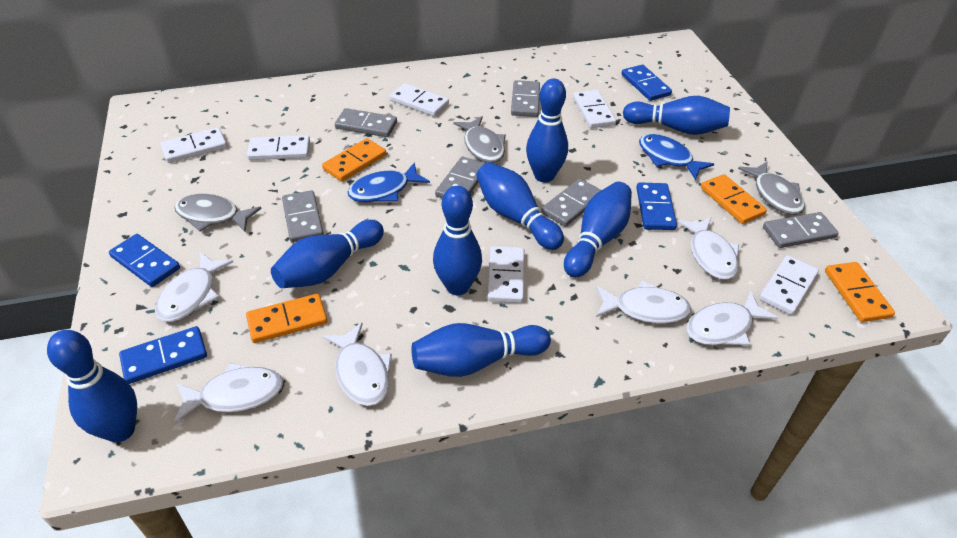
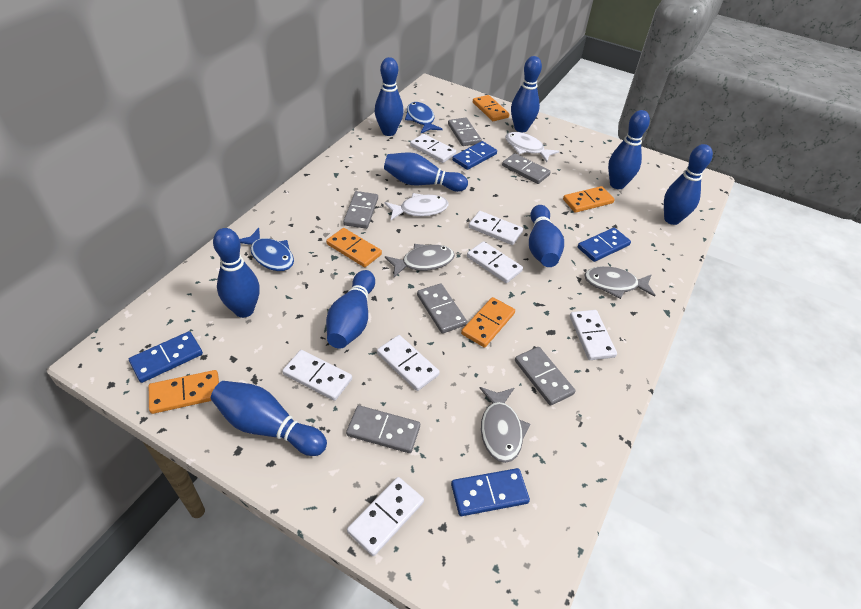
blue bowling pin: 8 -> 9
orange domino: 4 -> 5
white domino: 6 -> 7
white fish: 6 -> 2

